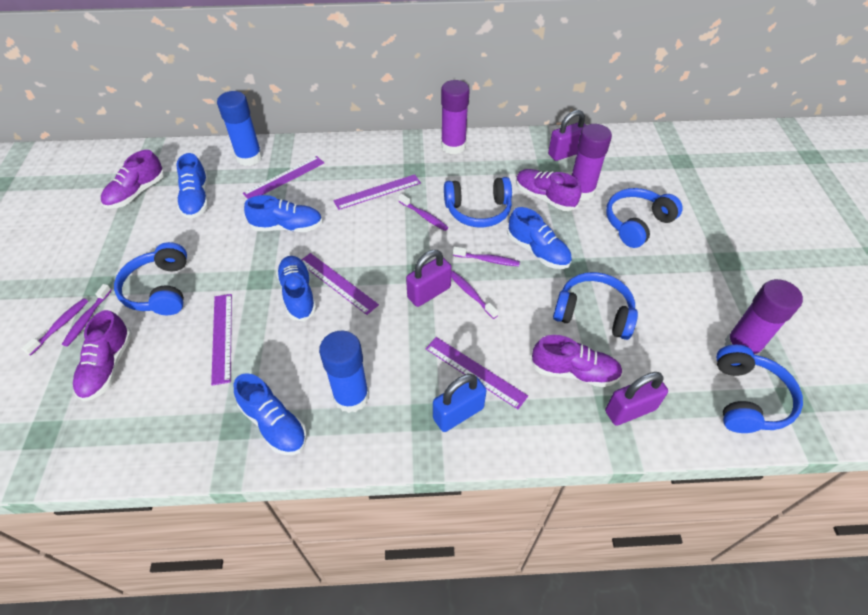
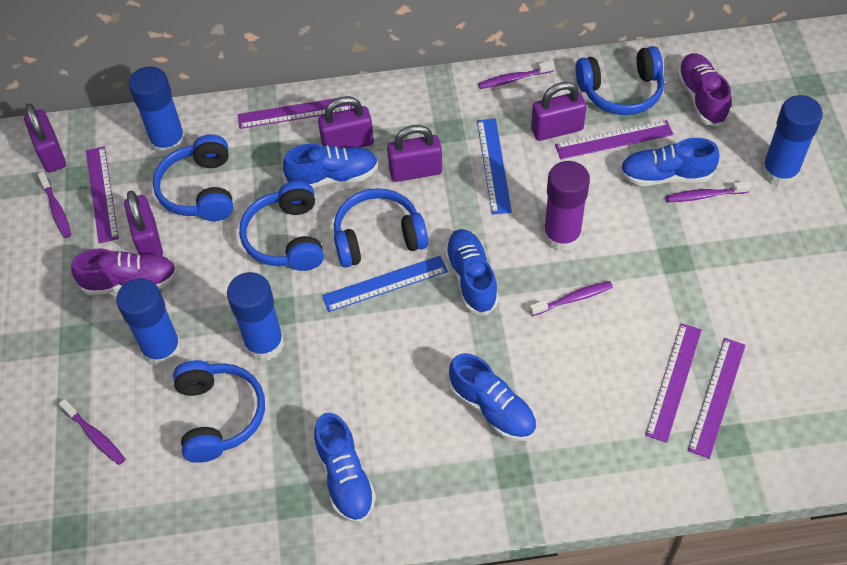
blue glue stick: 2 -> 4
blue padlock: 1 -> 0
blue ruler: 0 -> 2
purple glue stick: 3 -> 1
purple padlock: 3 -> 5
purple shoe: 4 -> 2

